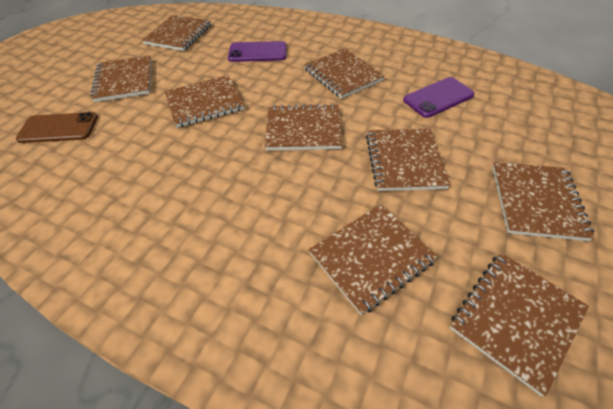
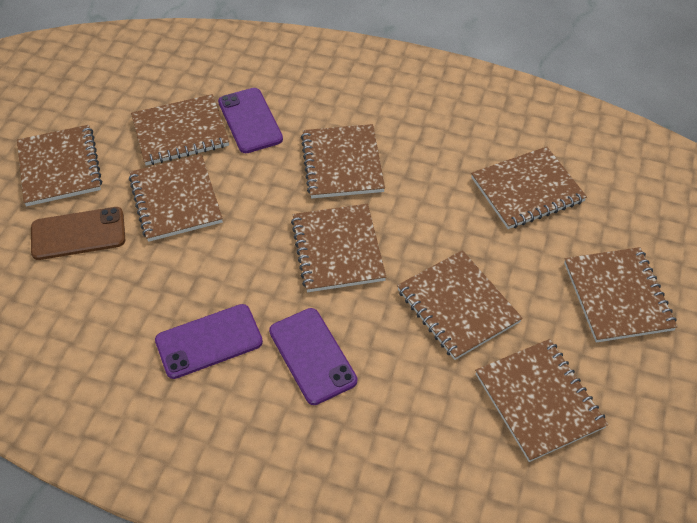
purple phone: 2 -> 3

